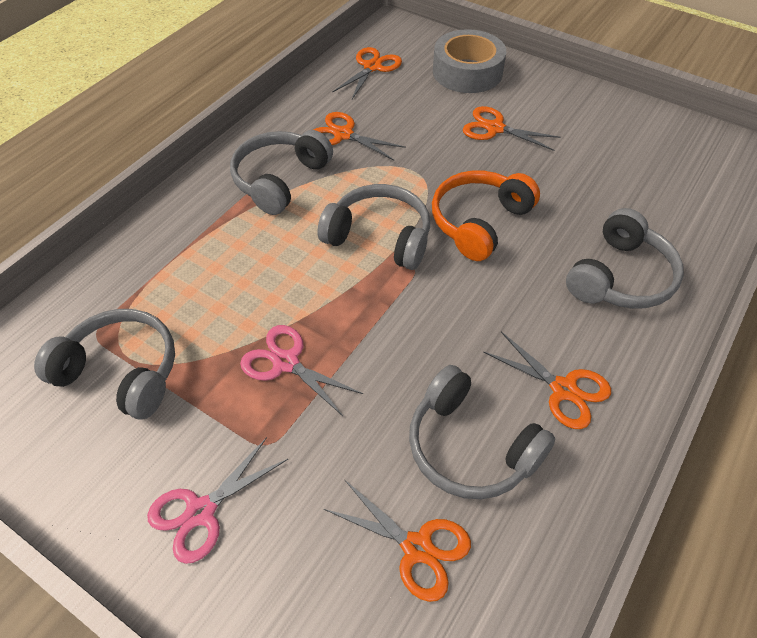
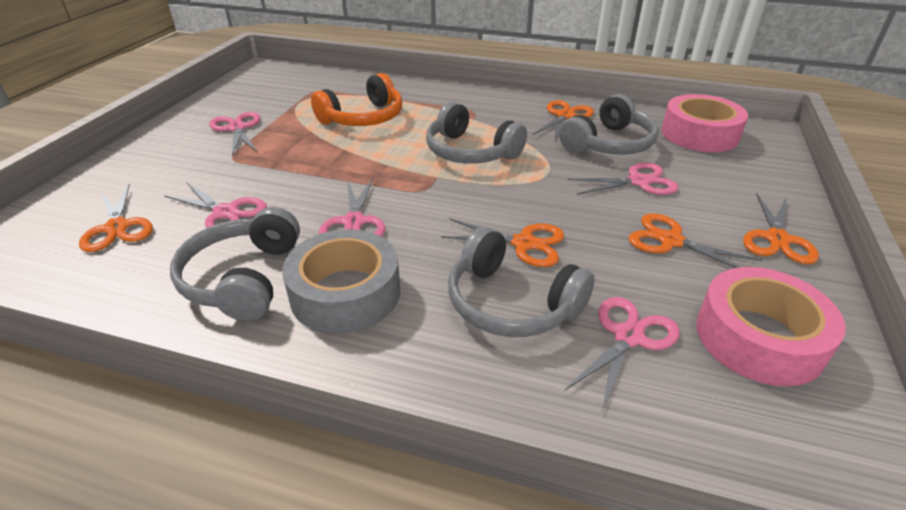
grey headphones: 5 -> 4
pink scissors: 2 -> 5
pink tape: 0 -> 2

